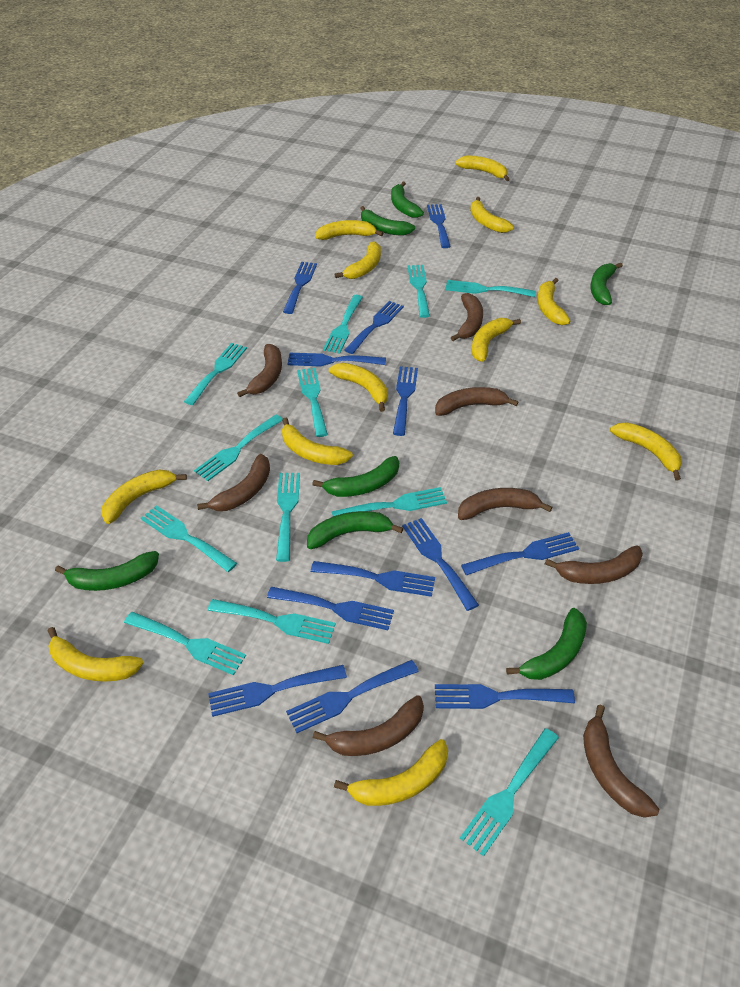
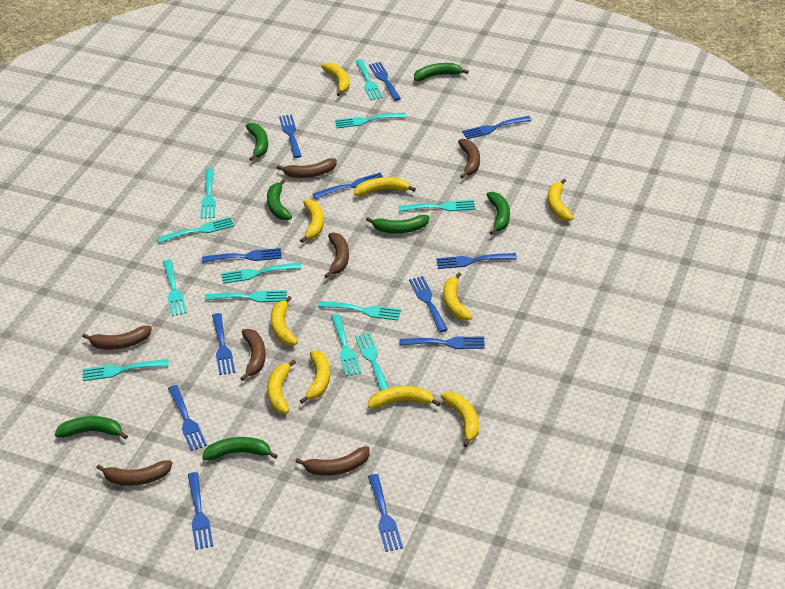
brown banana: 8 -> 7
yellow banana: 12 -> 10

